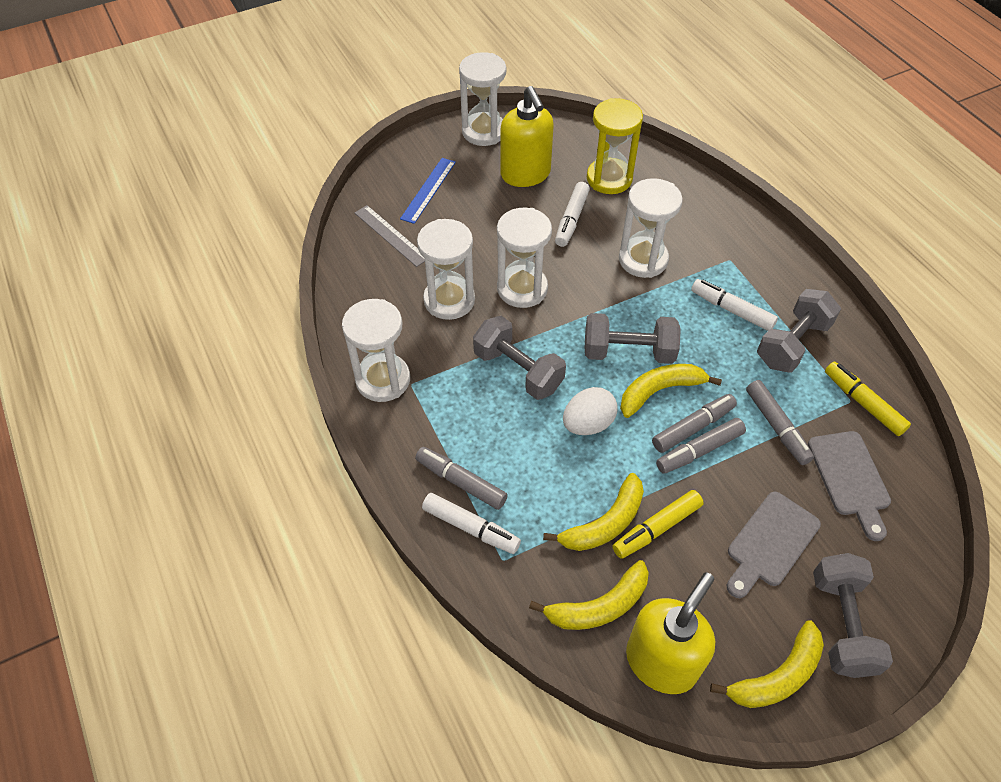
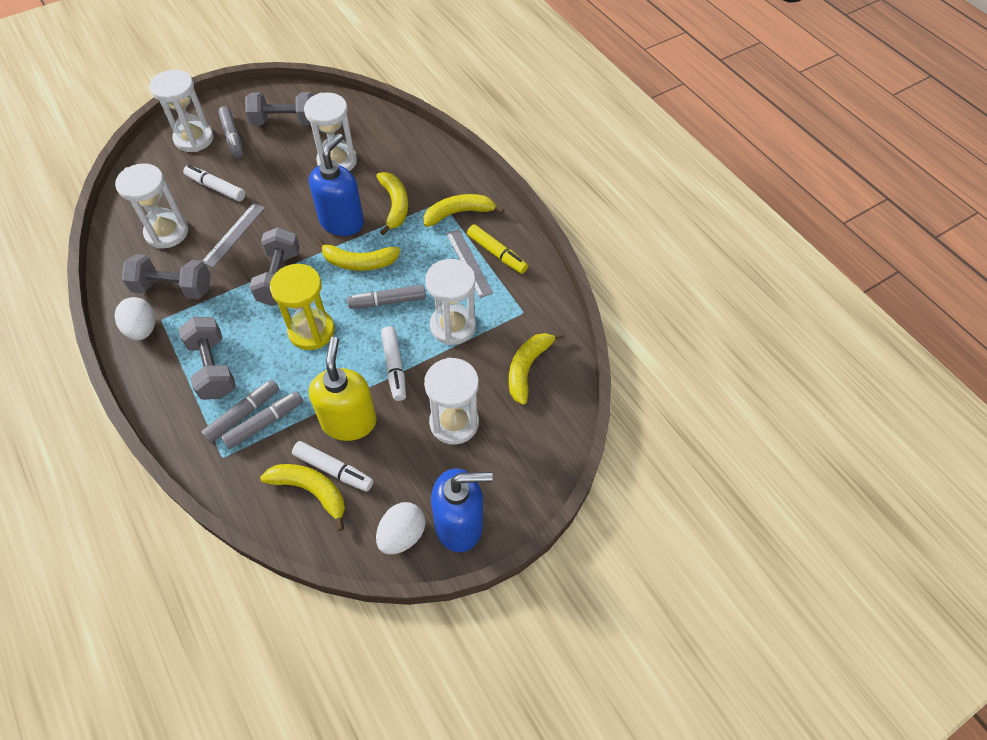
blue ruler: 1 -> 0
blue soap dispenser: 0 -> 2
grey cutting board: 2 -> 0
grey ruler: 1 -> 2
white egg: 1 -> 2
yellow banana: 4 -> 5
yellow marker: 2 -> 1
yellow soap dispenser: 2 -> 1

